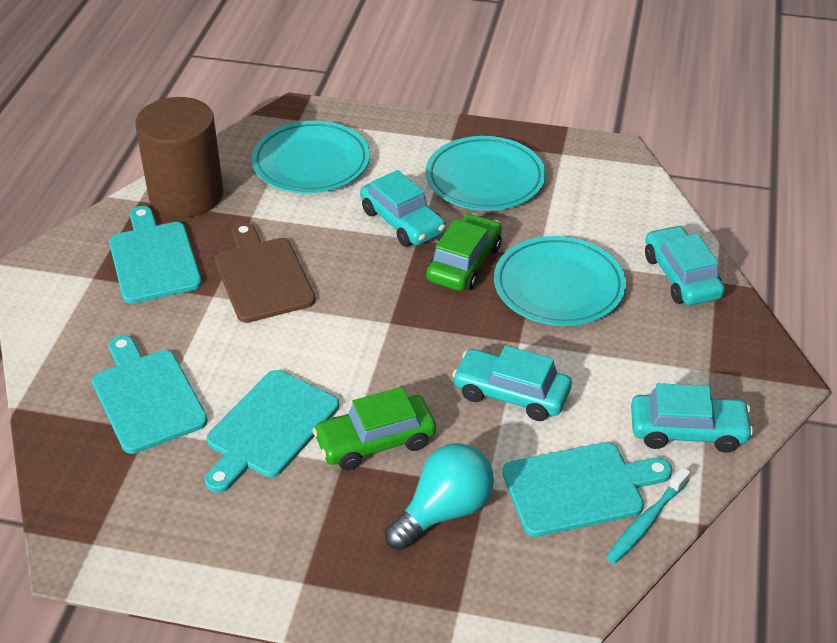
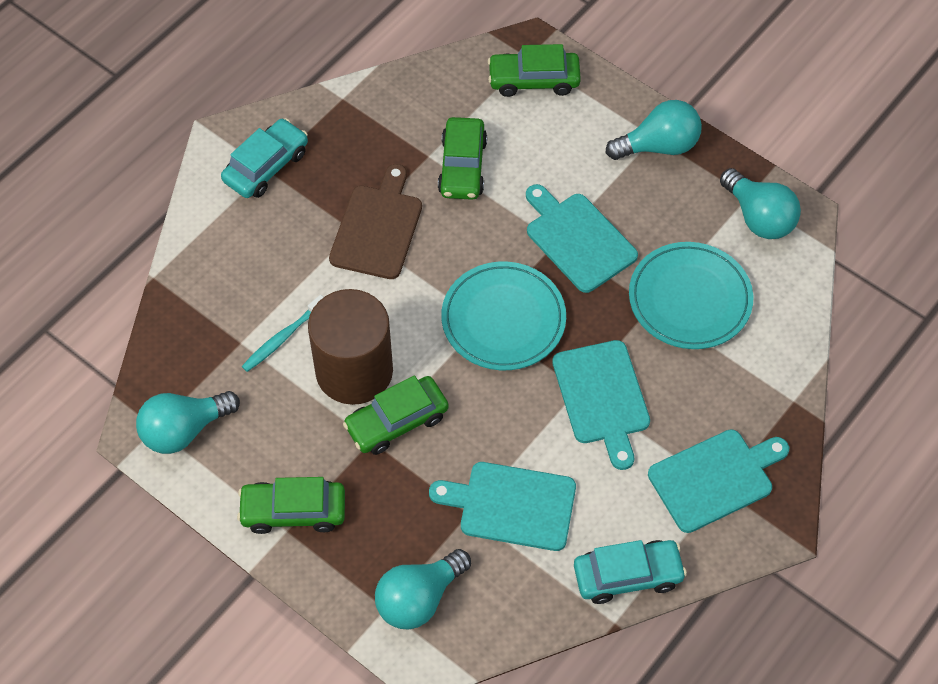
green car: 2 -> 4
turquoise car: 4 -> 2
turquoise light bulb: 1 -> 4
turquoise plate: 3 -> 2

